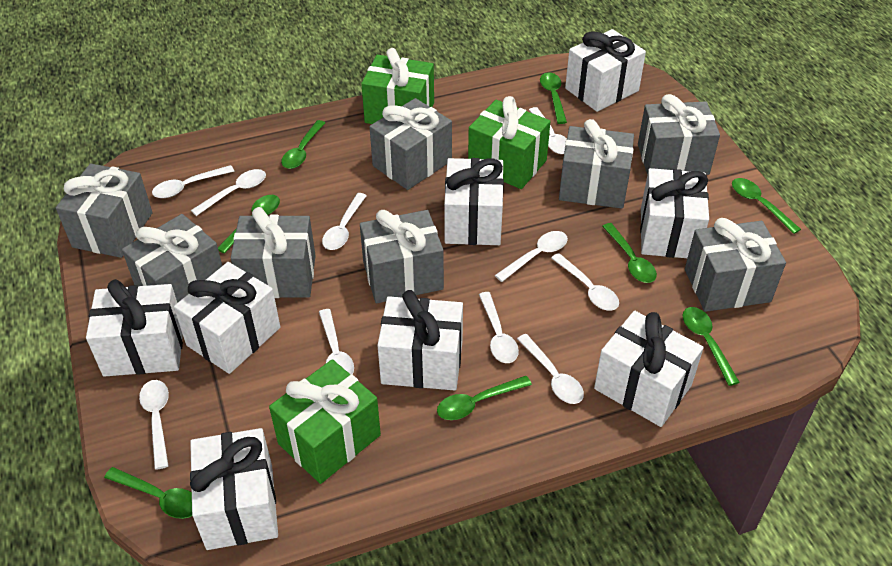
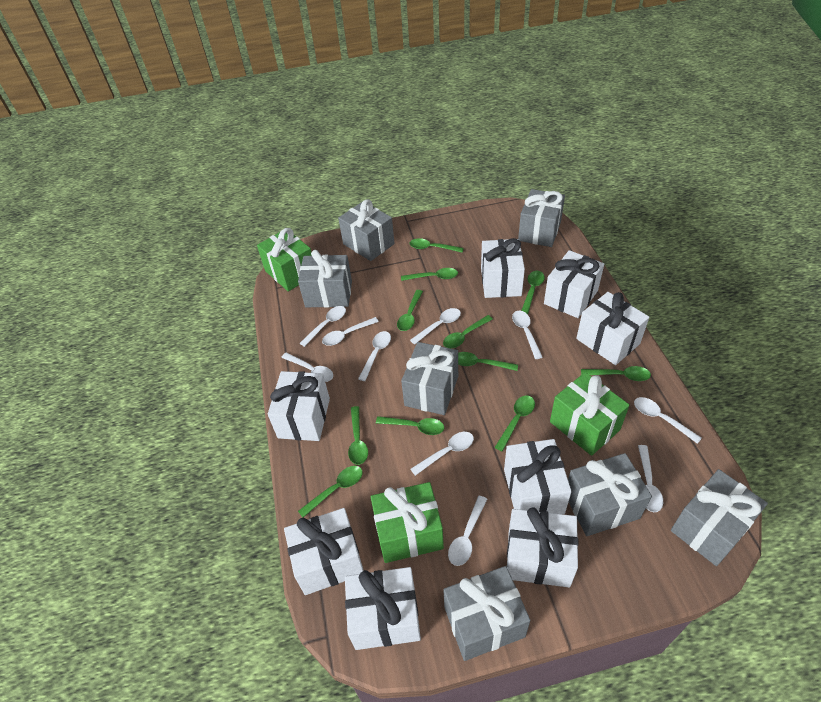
green spoon: 8 -> 11
grey gift: 8 -> 7

